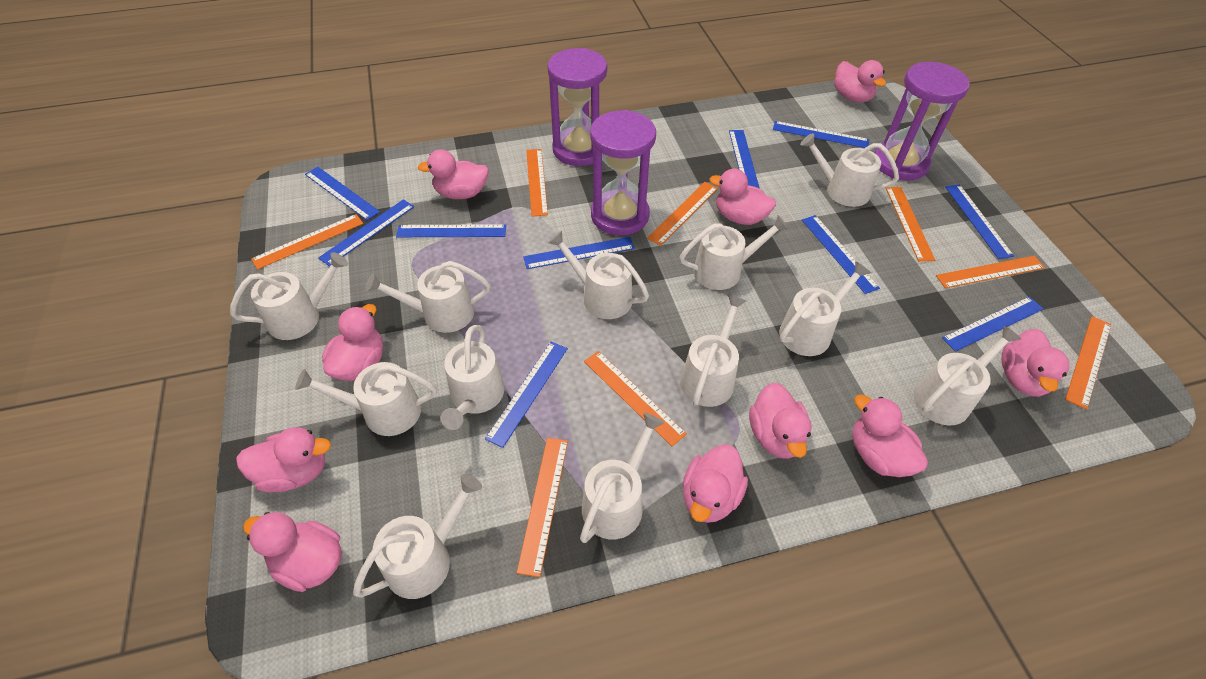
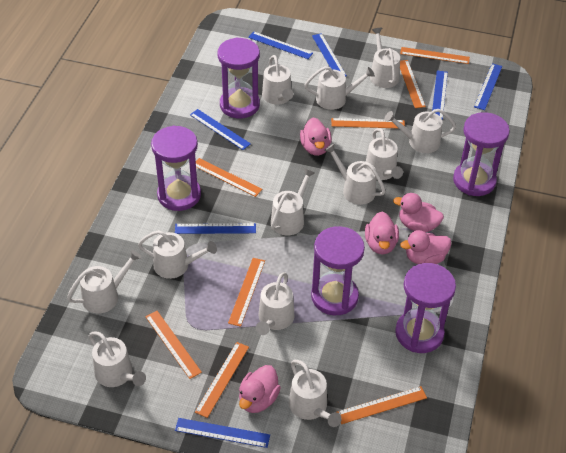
blue ruler: 10 -> 7
pink duck: 10 -> 5
purple hourglass: 3 -> 5

